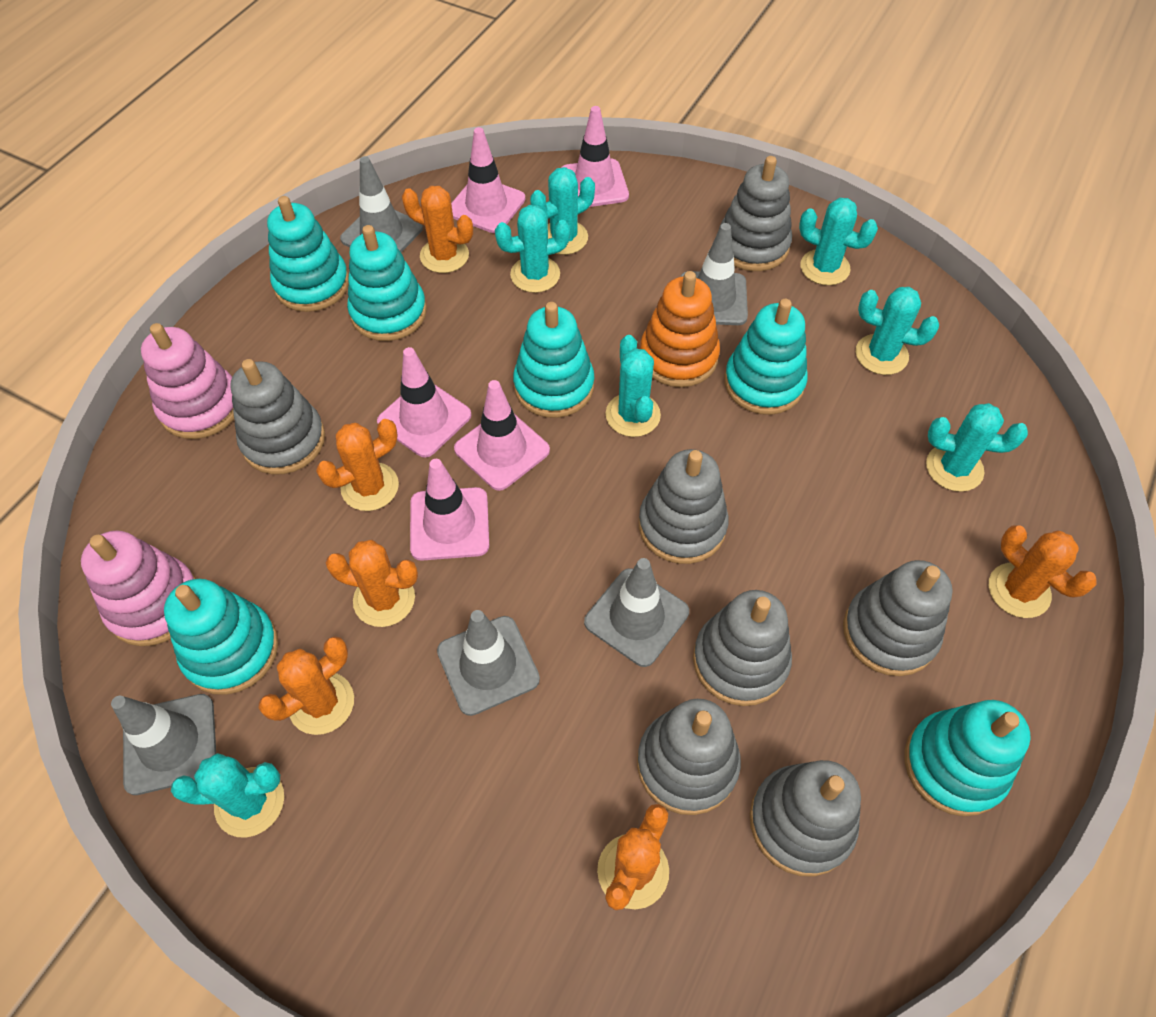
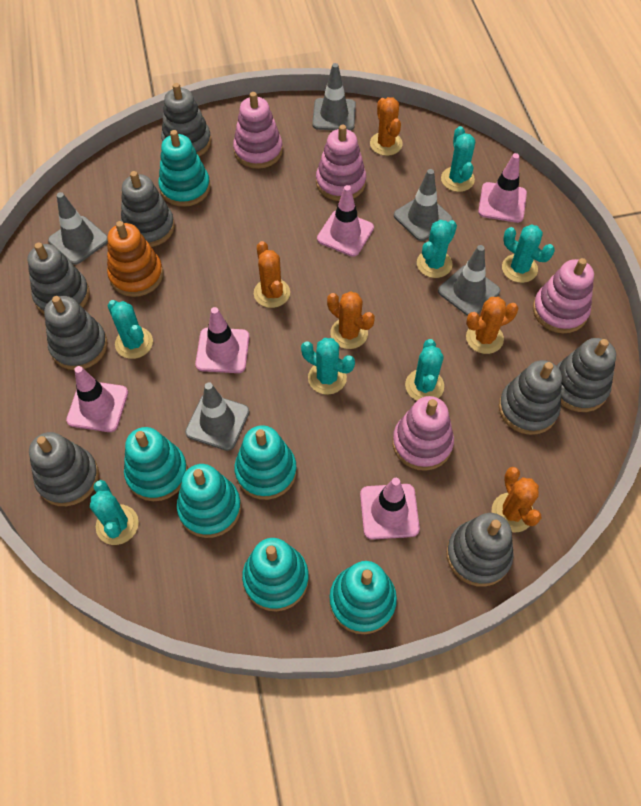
grey stacking toy: 7 -> 8
orange cactus: 6 -> 5
pink stacking toy: 2 -> 4

